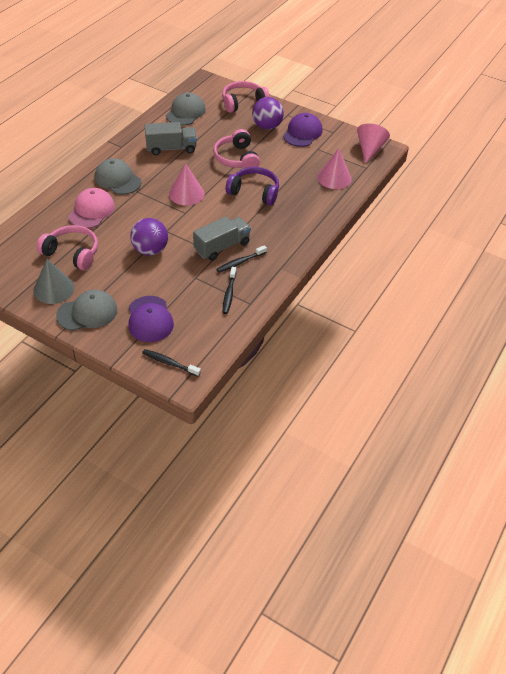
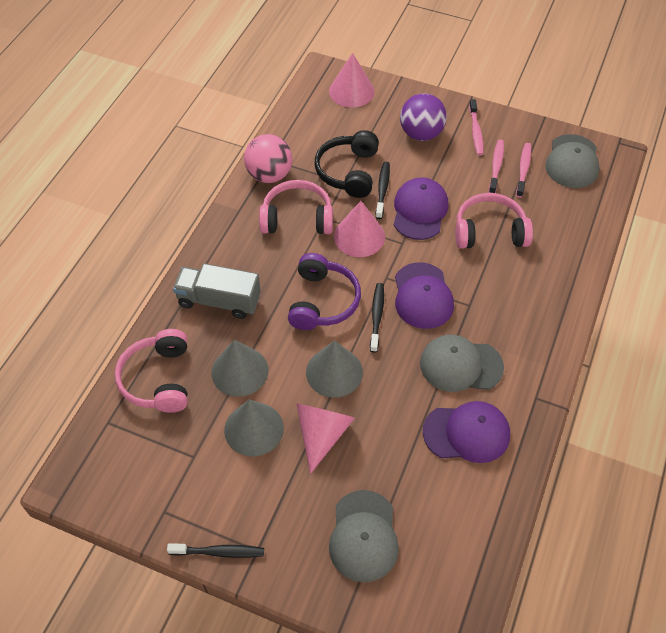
black headphones: 0 -> 1
grey cone: 1 -> 3
grey truck: 2 -> 1
pink ball: 0 -> 1
pink cap: 1 -> 0
pink toothbrush: 0 -> 3
purple ball: 2 -> 1
purple cap: 2 -> 3

